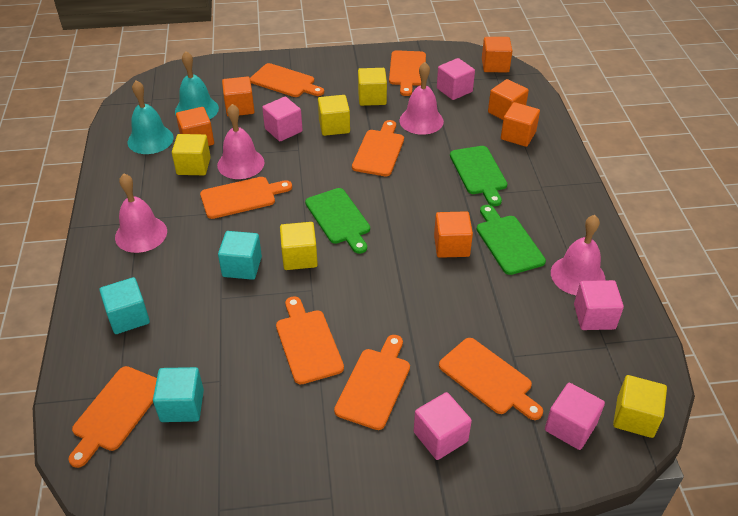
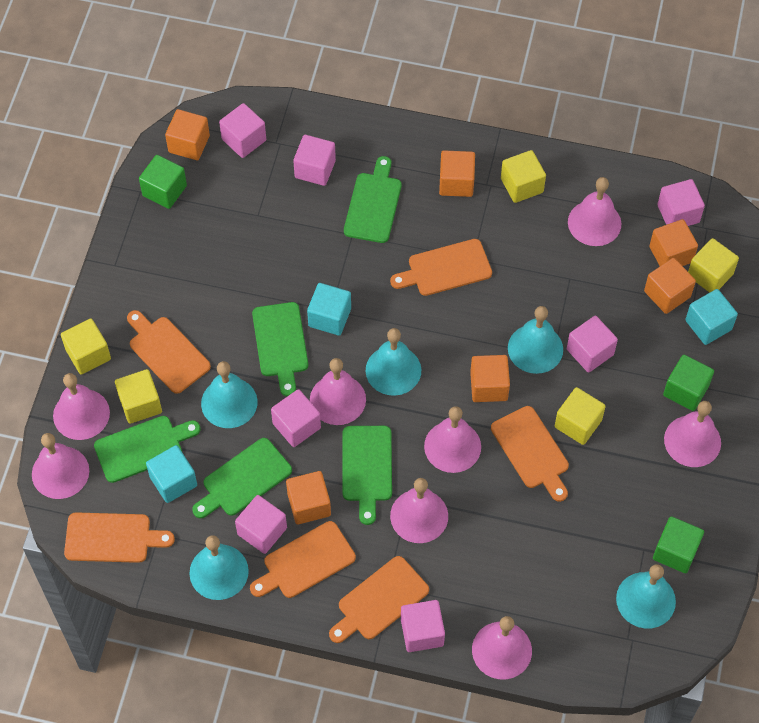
green cube: 0 -> 3
green cutting board: 3 -> 5
orange cutting board: 8 -> 6
pink bell: 4 -> 8
pink cube: 5 -> 7
turquoise bell: 2 -> 5

